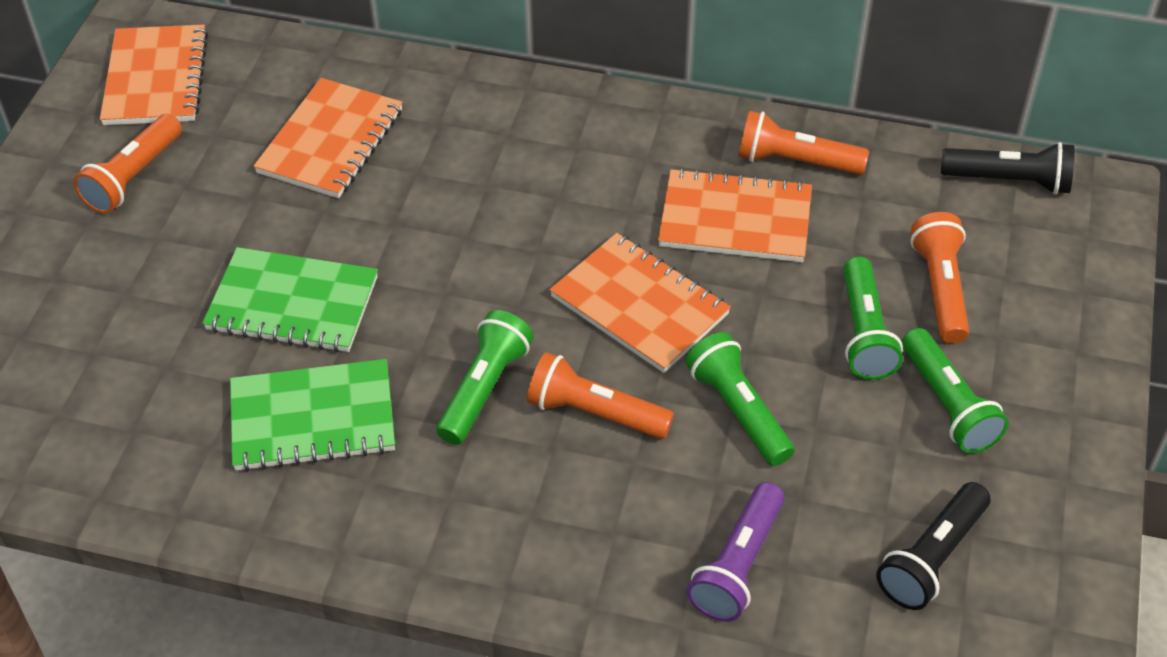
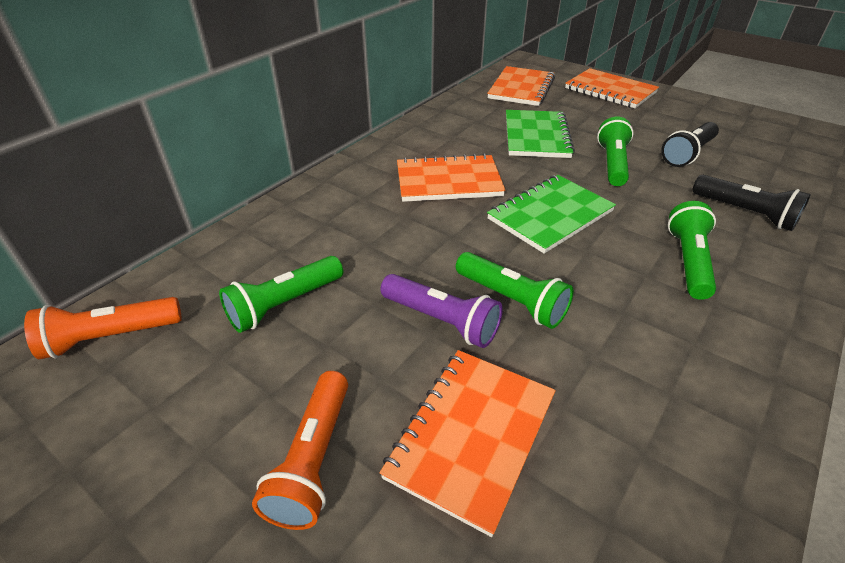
orange flashlight: 4 -> 2

